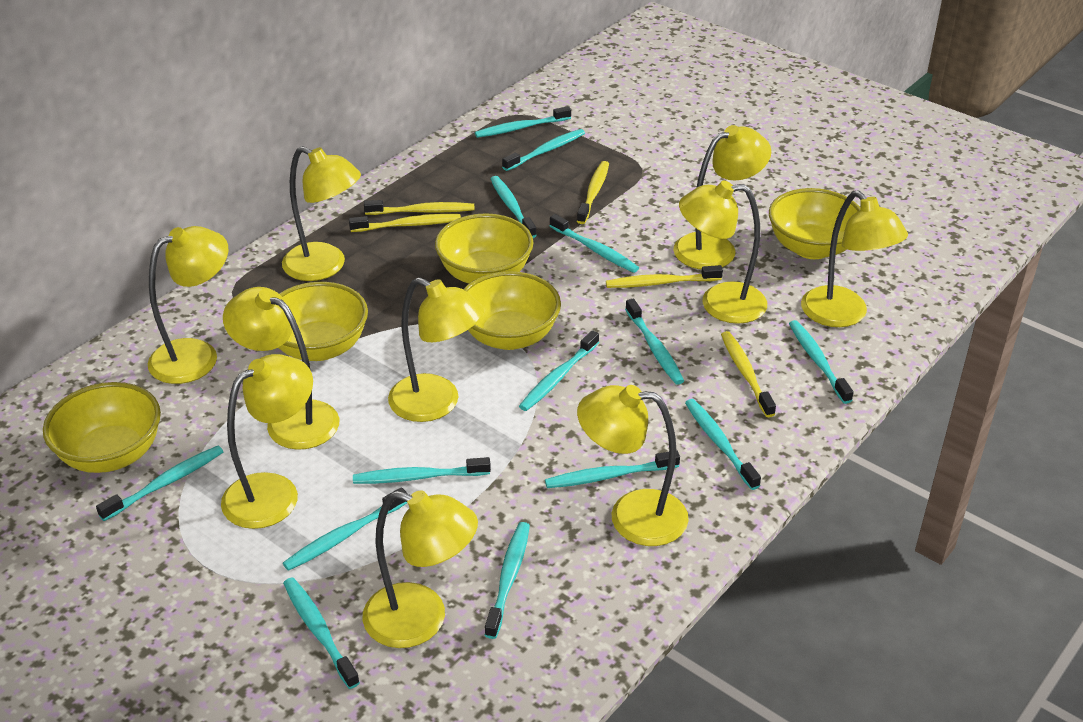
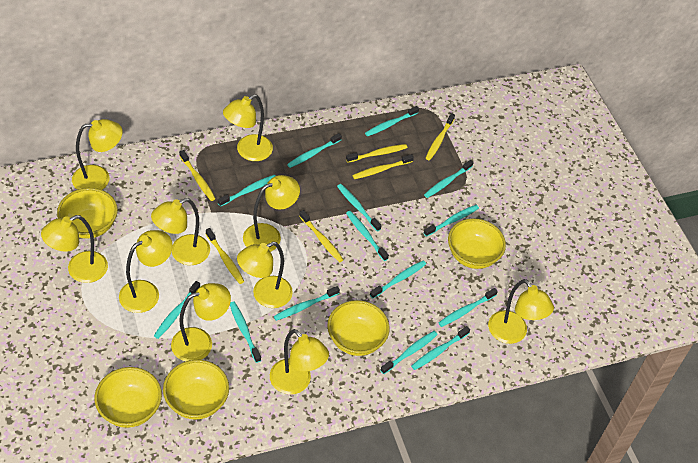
yellow toothbrush: 5 -> 6

